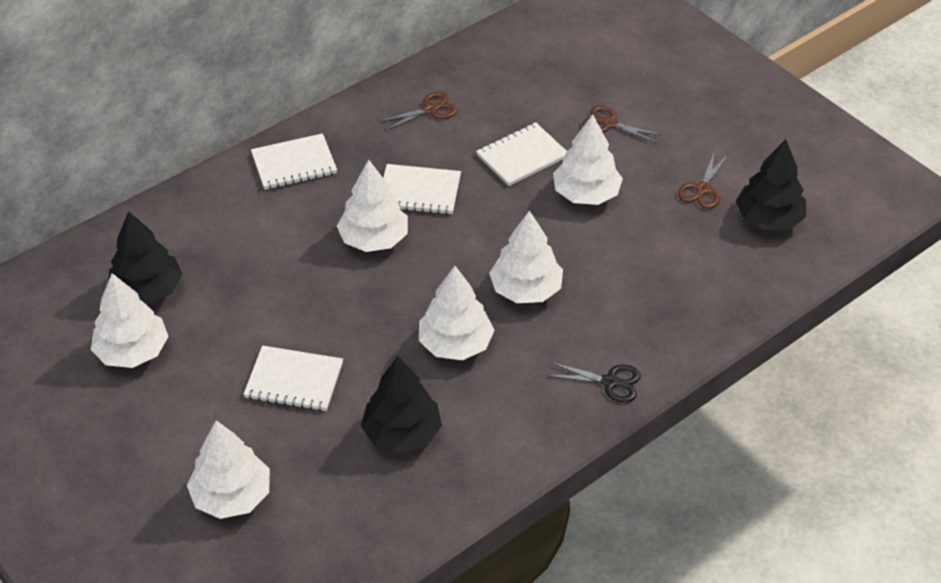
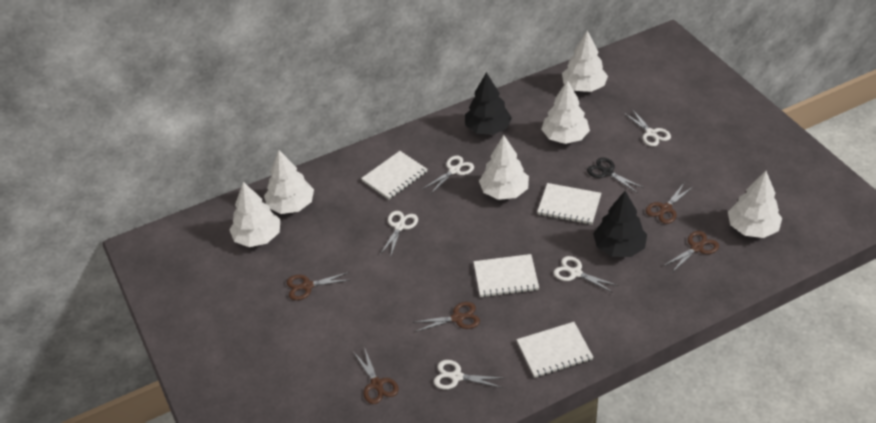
black tree: 3 -> 2
brown scissors: 3 -> 5
white scissors: 0 -> 5

